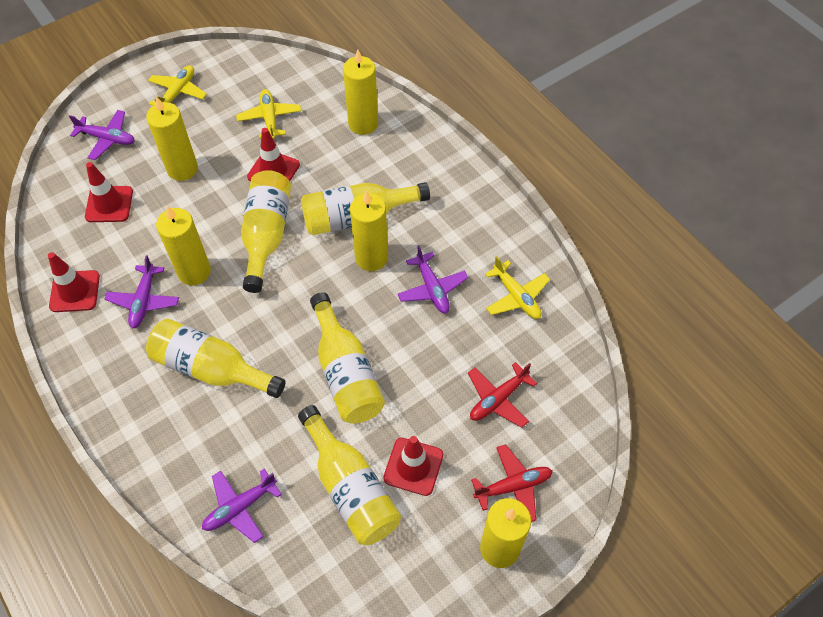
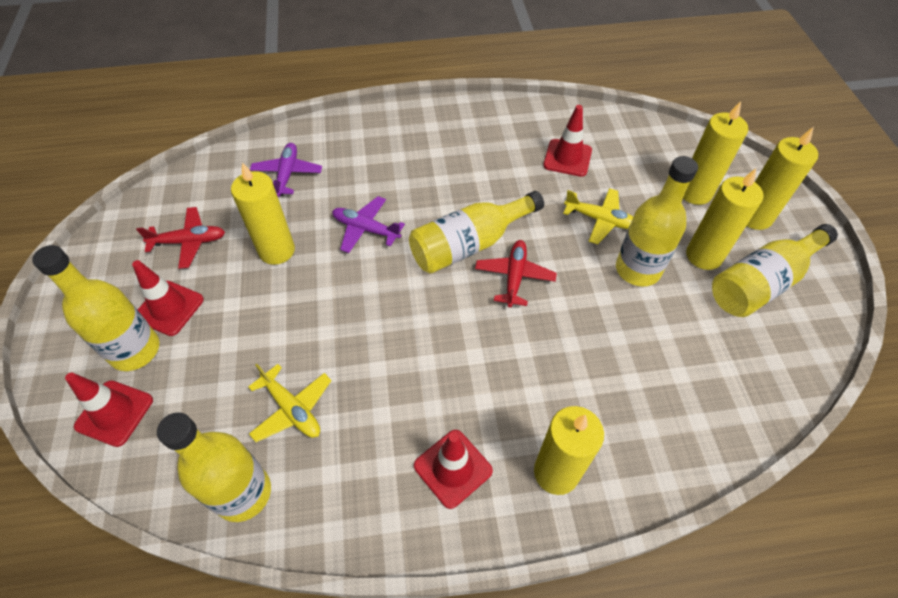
purple plane: 4 -> 2
yellow plane: 3 -> 2

